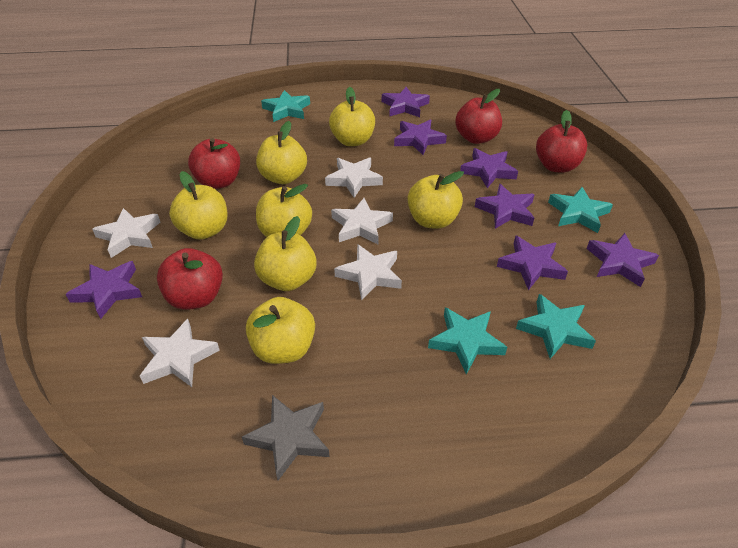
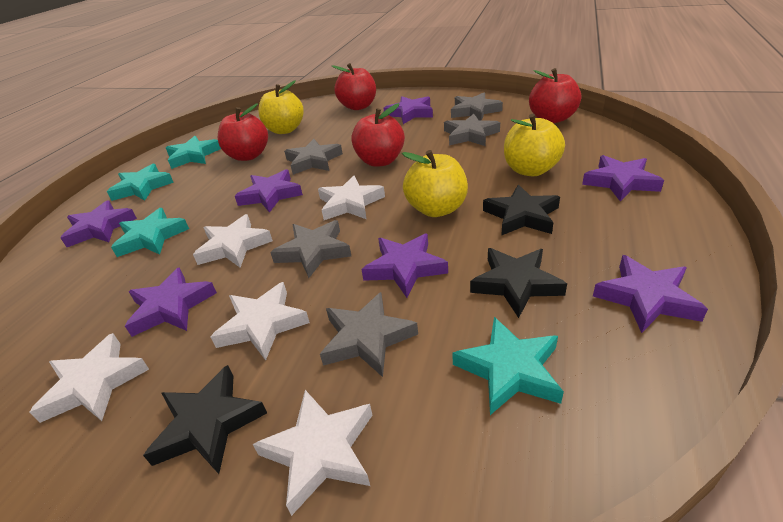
black star: 0 -> 3
grey star: 1 -> 5
yellow apple: 7 -> 3

